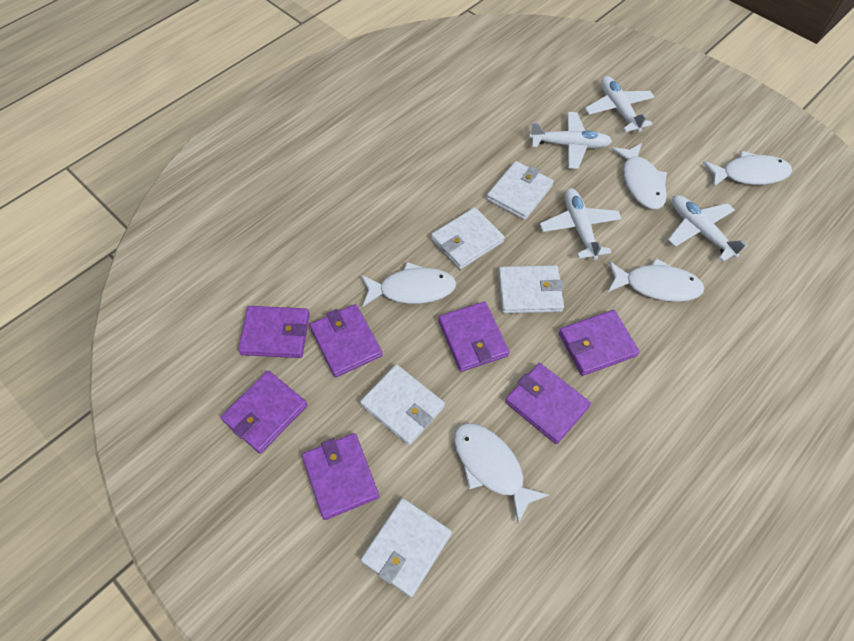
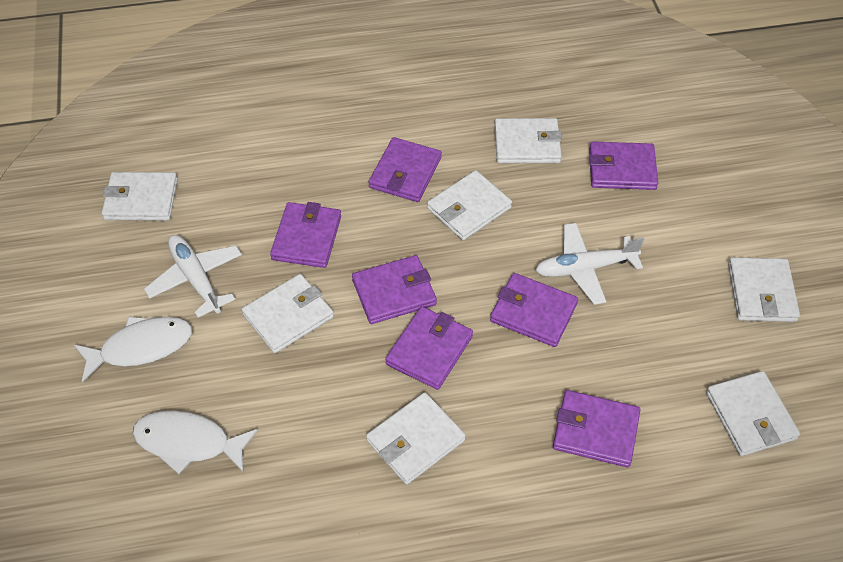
white fish: 5 -> 2
white plane: 4 -> 2
white wallet: 5 -> 7

